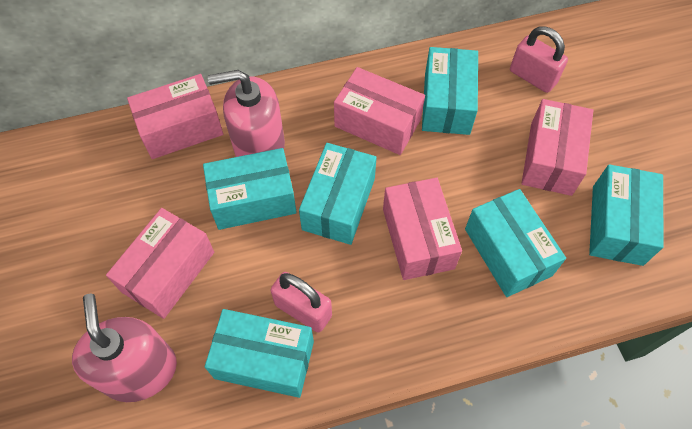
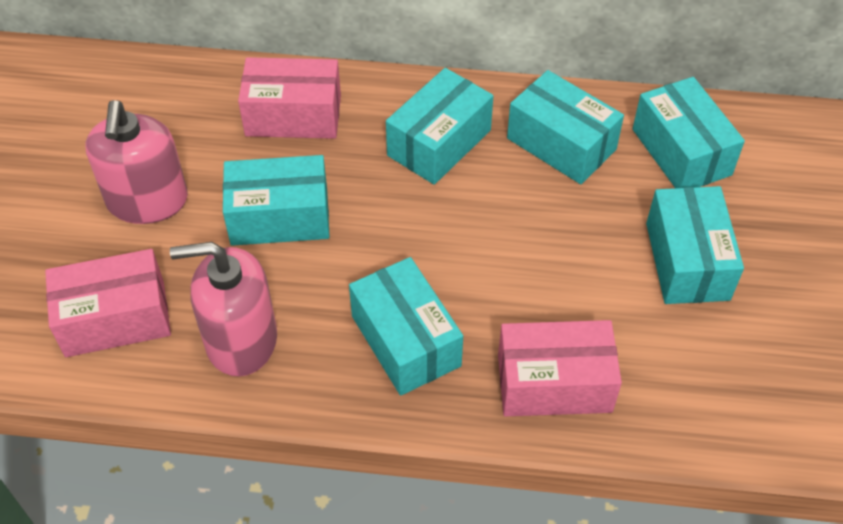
pink box: 5 -> 3
pink padlock: 2 -> 0

